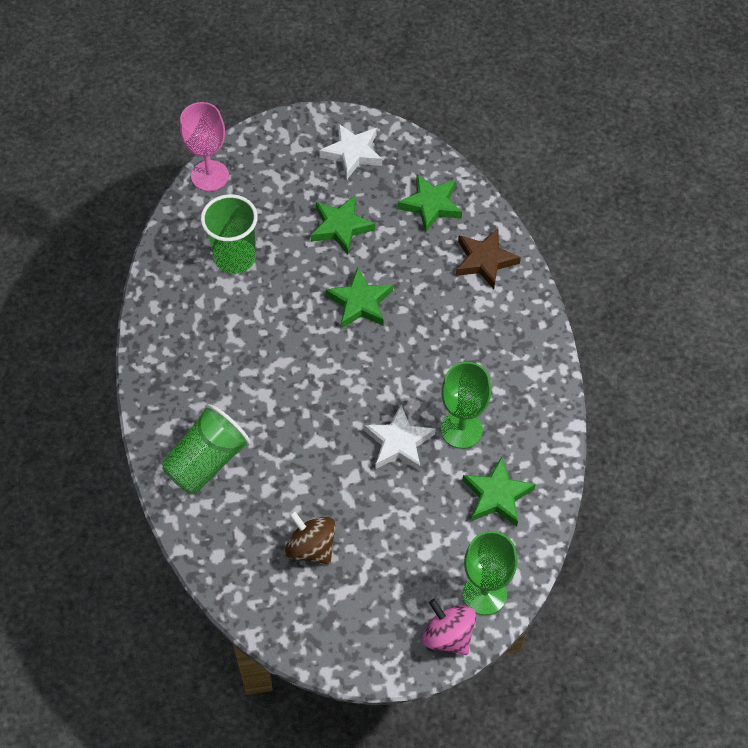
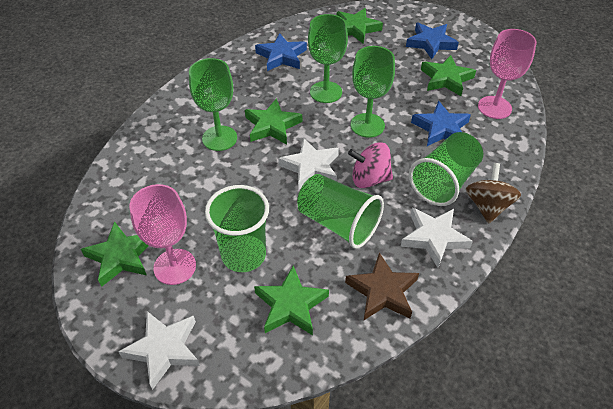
blue star: 0 -> 3
green cup: 2 -> 3
green goblet: 2 -> 3
green star: 4 -> 5
pink goblet: 1 -> 2
white star: 2 -> 3

